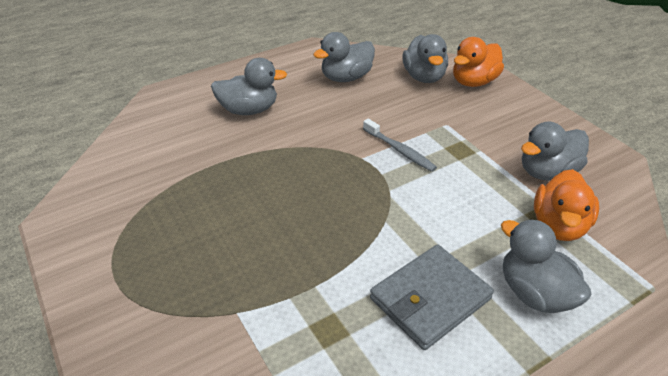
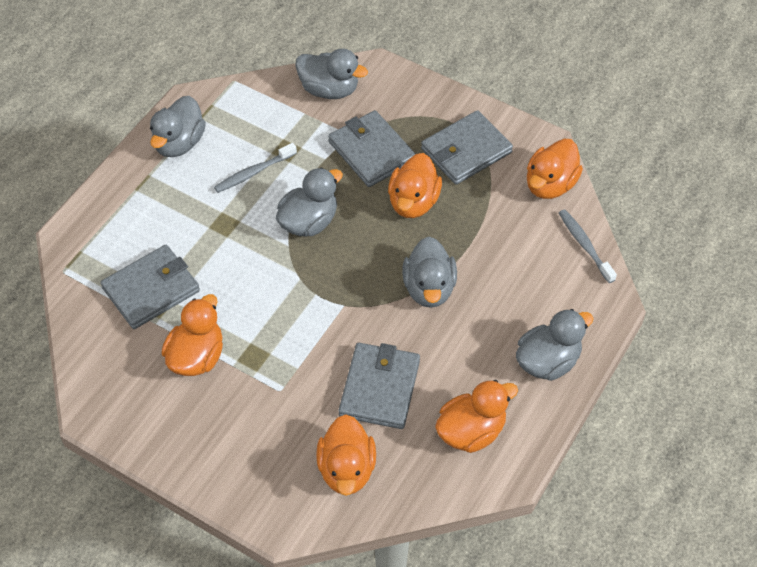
grey toothbrush: 1 -> 2
grey wallet: 1 -> 4
orange duck: 2 -> 5

